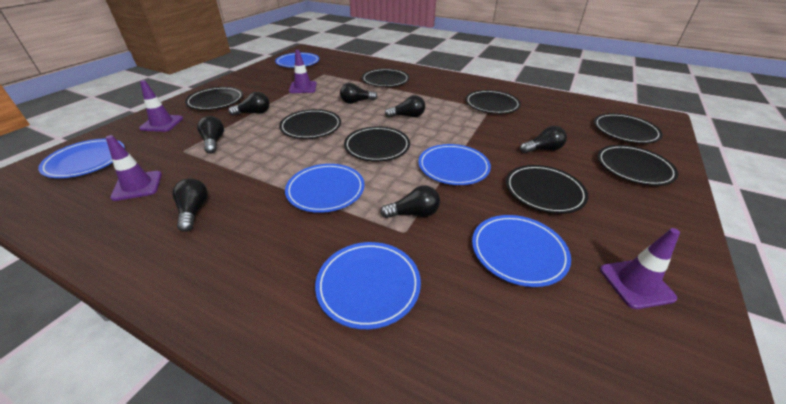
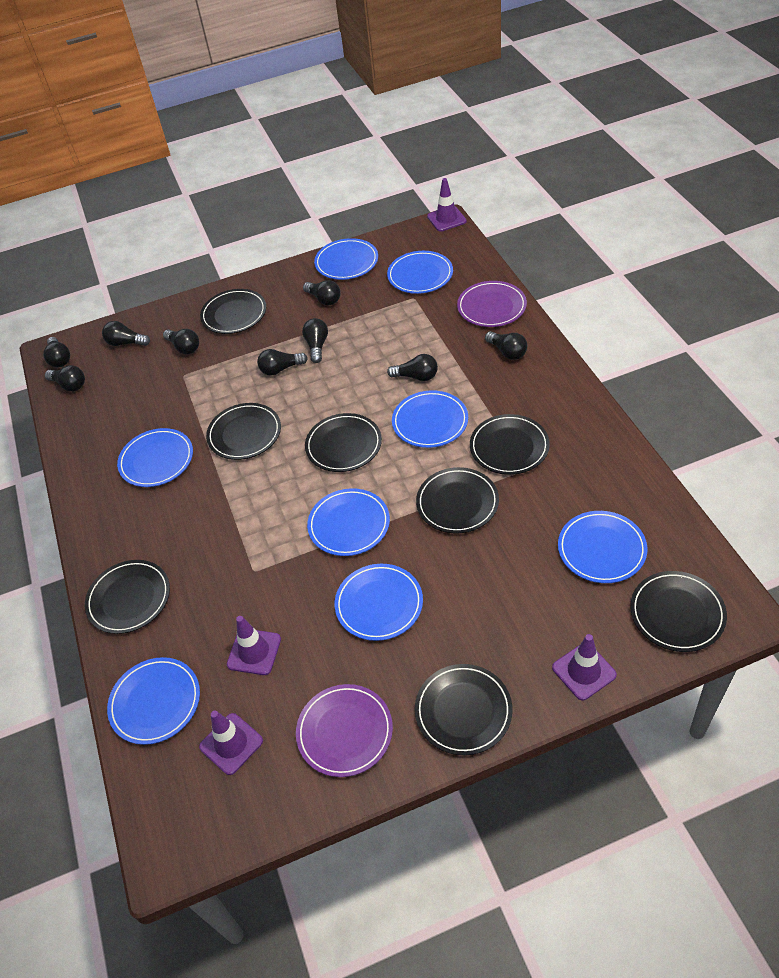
black light bulb: 7 -> 9
blue plate: 6 -> 8
purple plate: 0 -> 2

